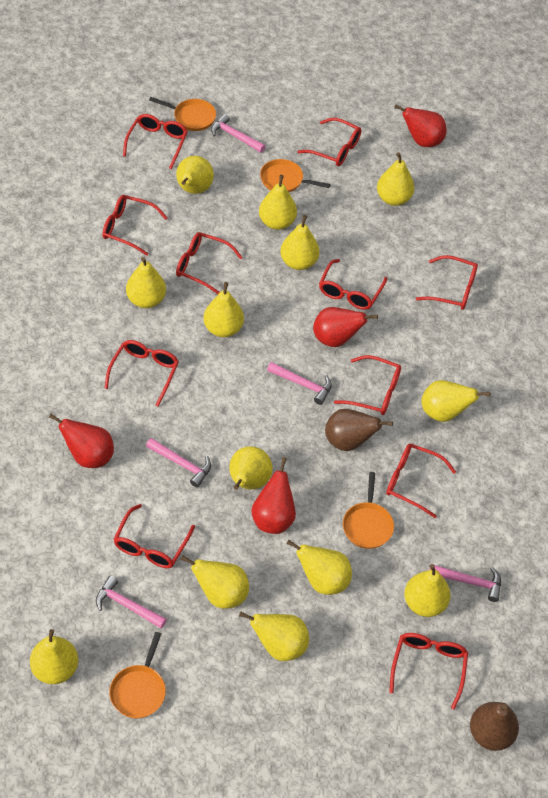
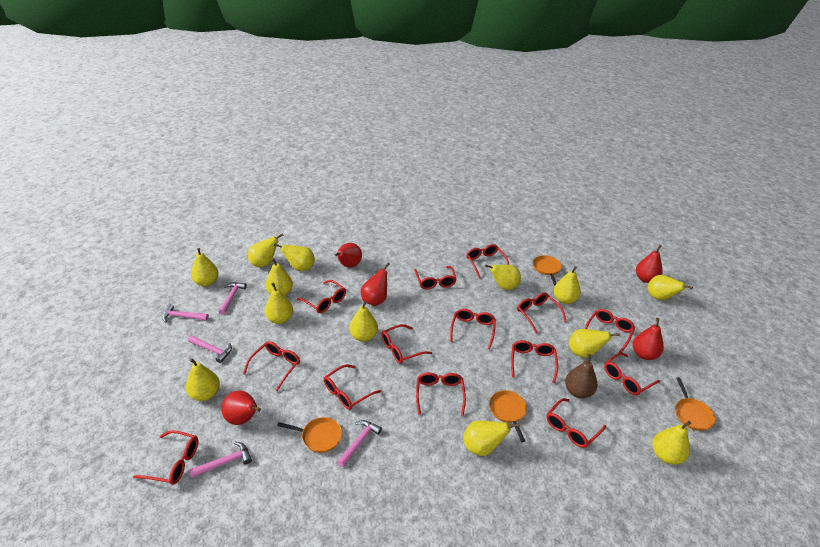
brown pear: 2 -> 1
red glasses: 11 -> 14
red pear: 4 -> 5

